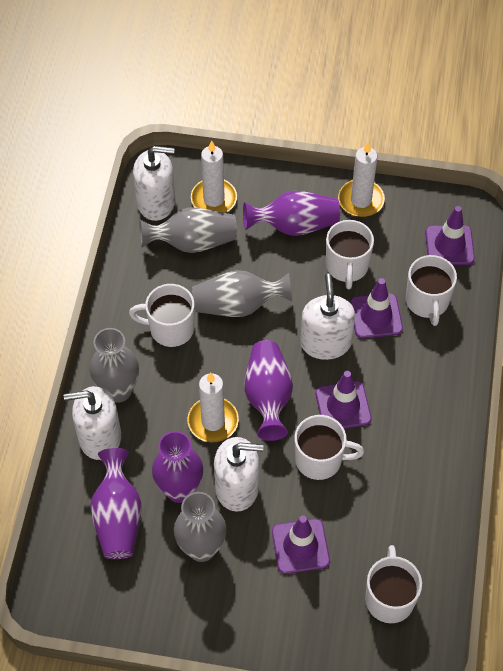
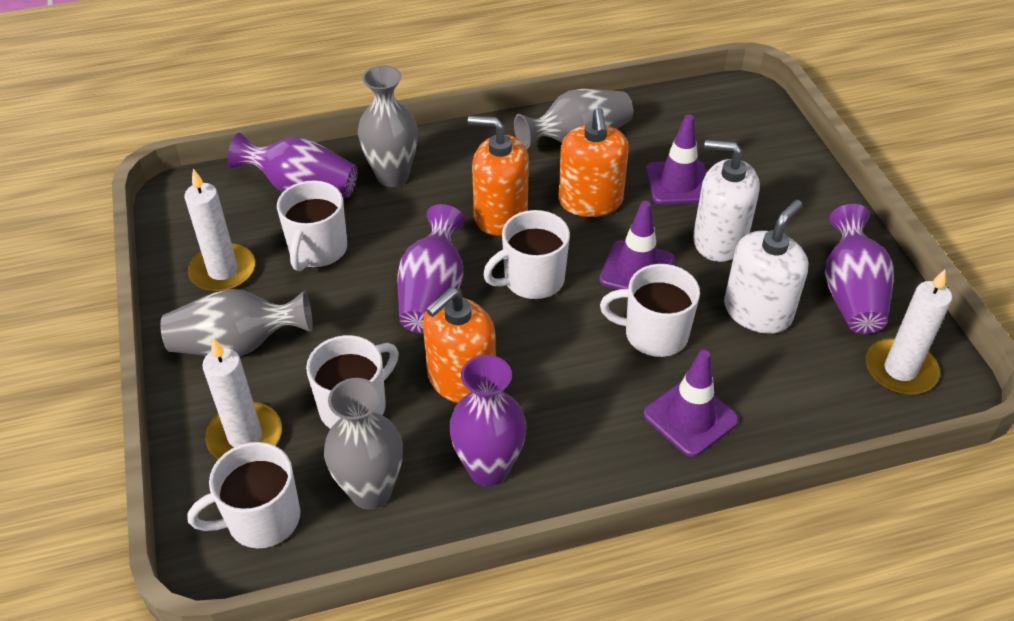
orange soap dispenser: 0 -> 3
purple traffic cone: 4 -> 3
white soap dispenser: 4 -> 2

